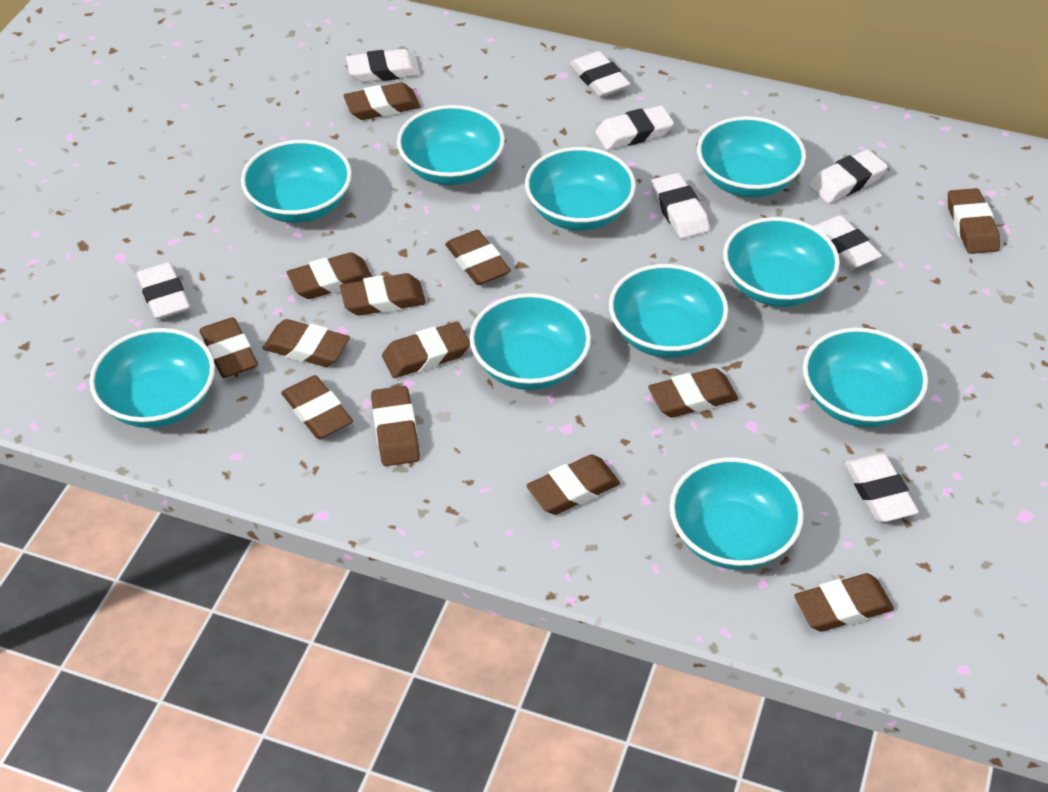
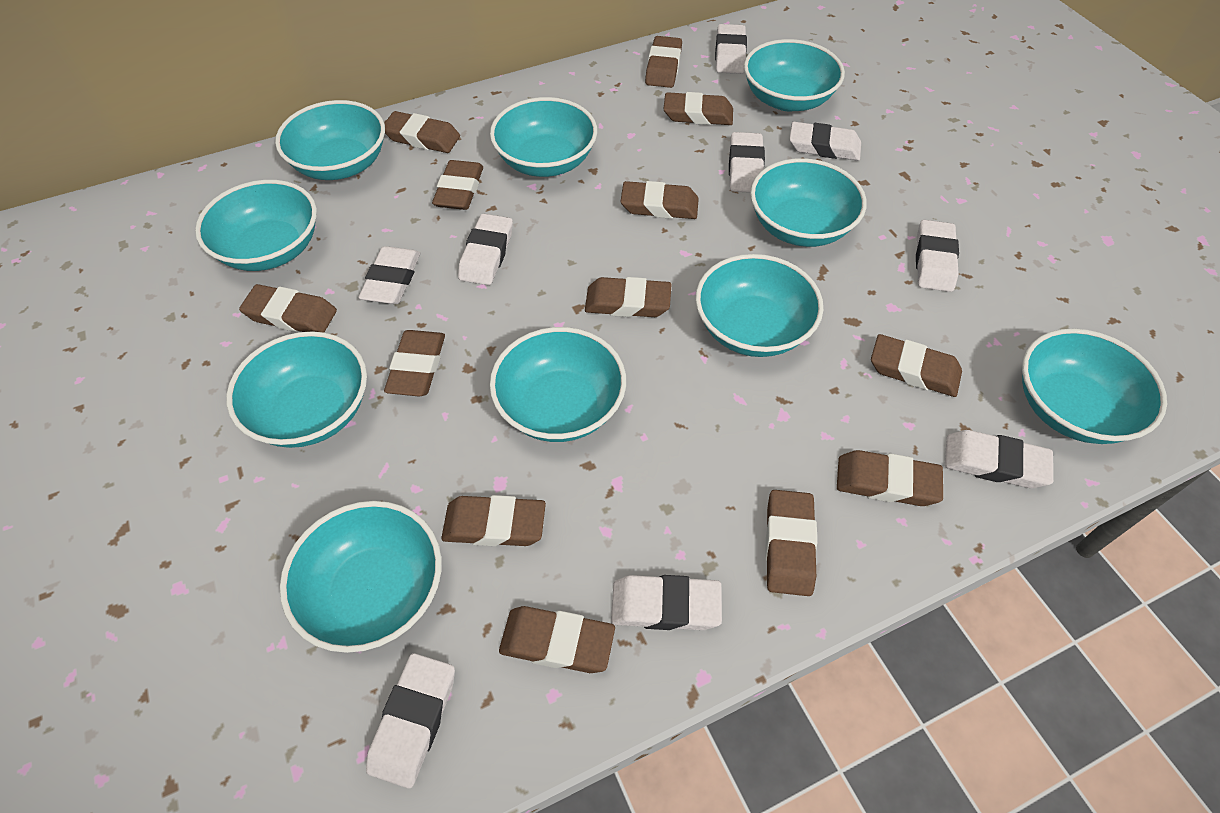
white eraser: 8 -> 9

